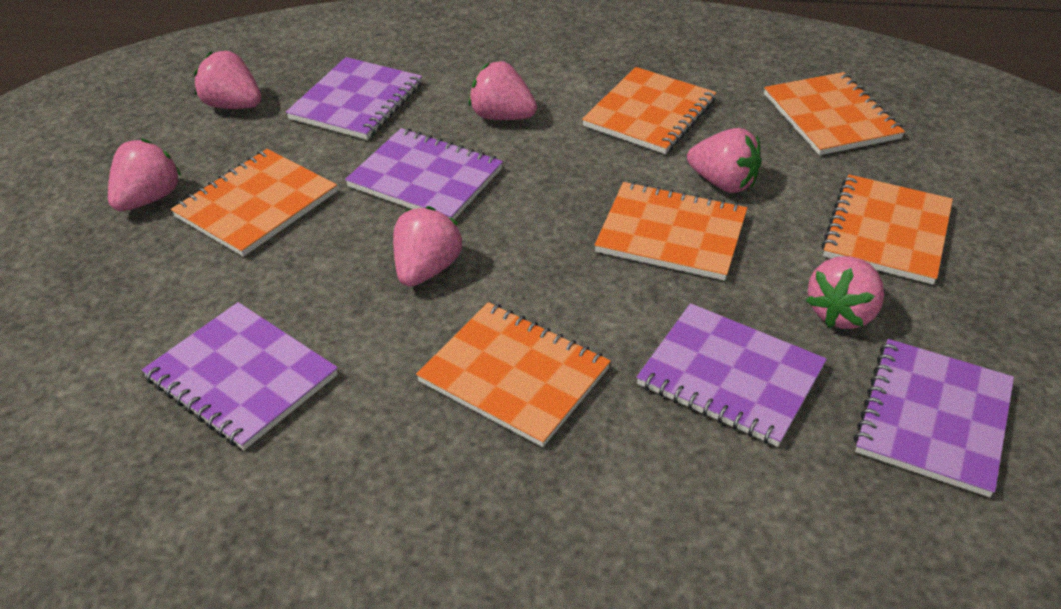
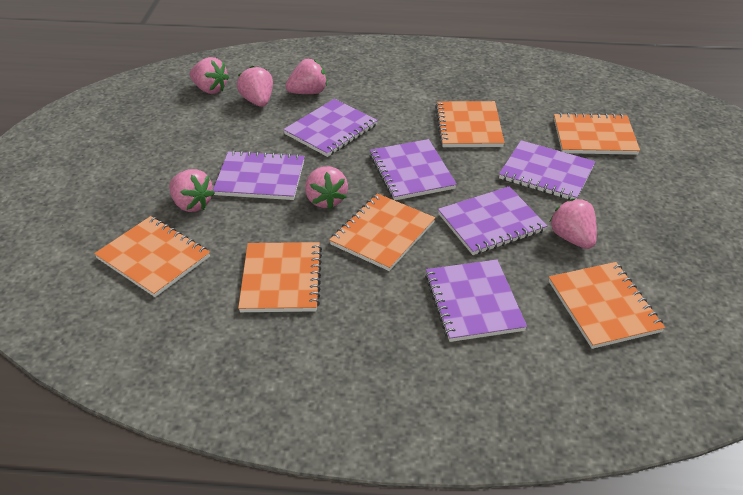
purple notebook: 5 -> 6

